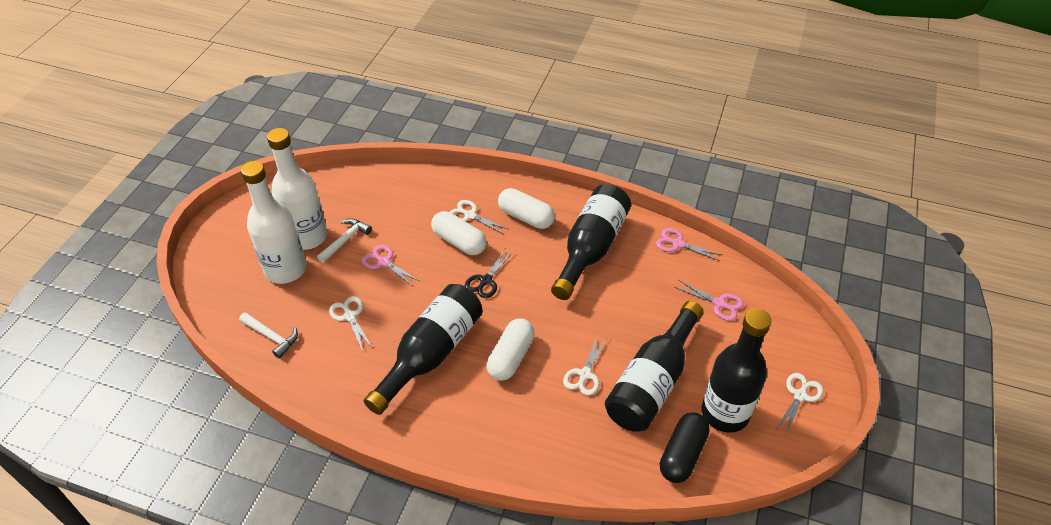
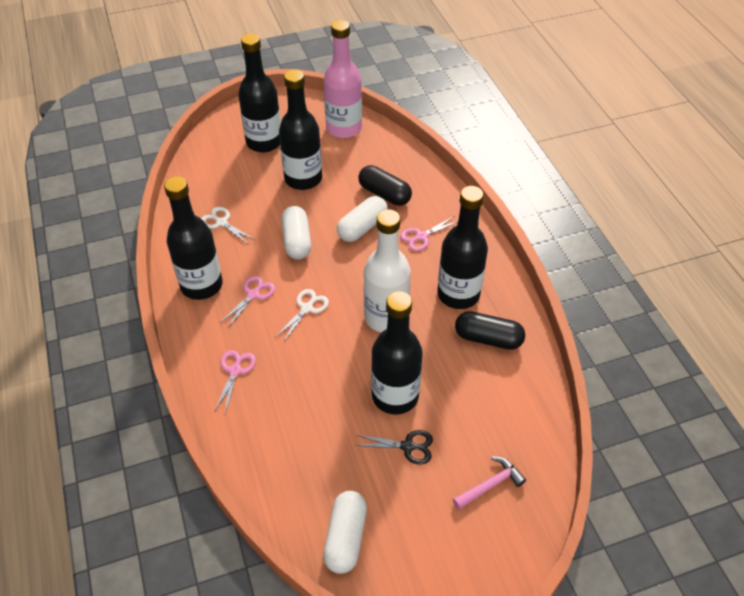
black bottle: 4 -> 5
black capsule: 1 -> 2
pink bottle: 0 -> 1
pink hammer: 0 -> 1
white bottle: 2 -> 1
white hammer: 2 -> 0
white scissors: 4 -> 2

